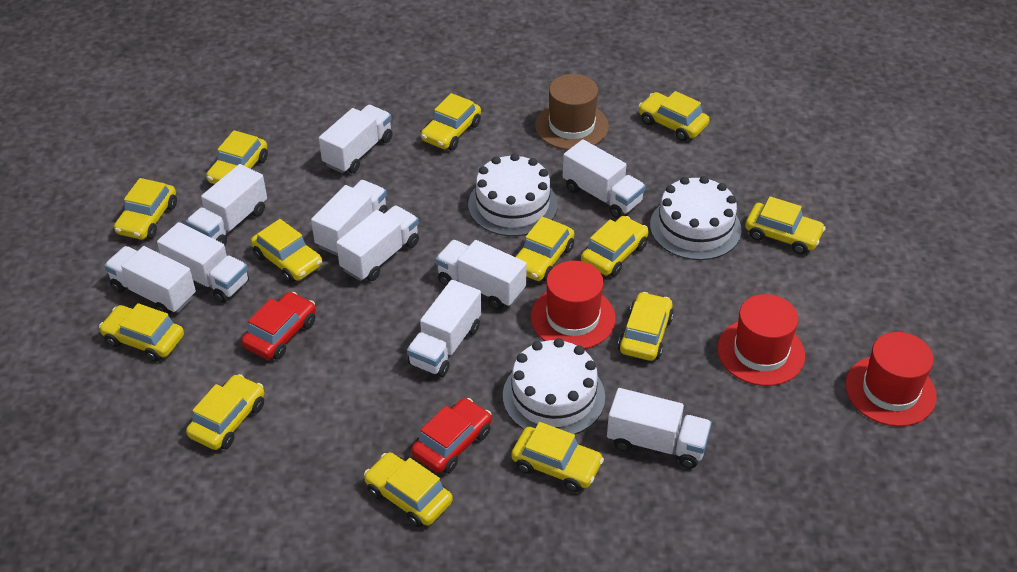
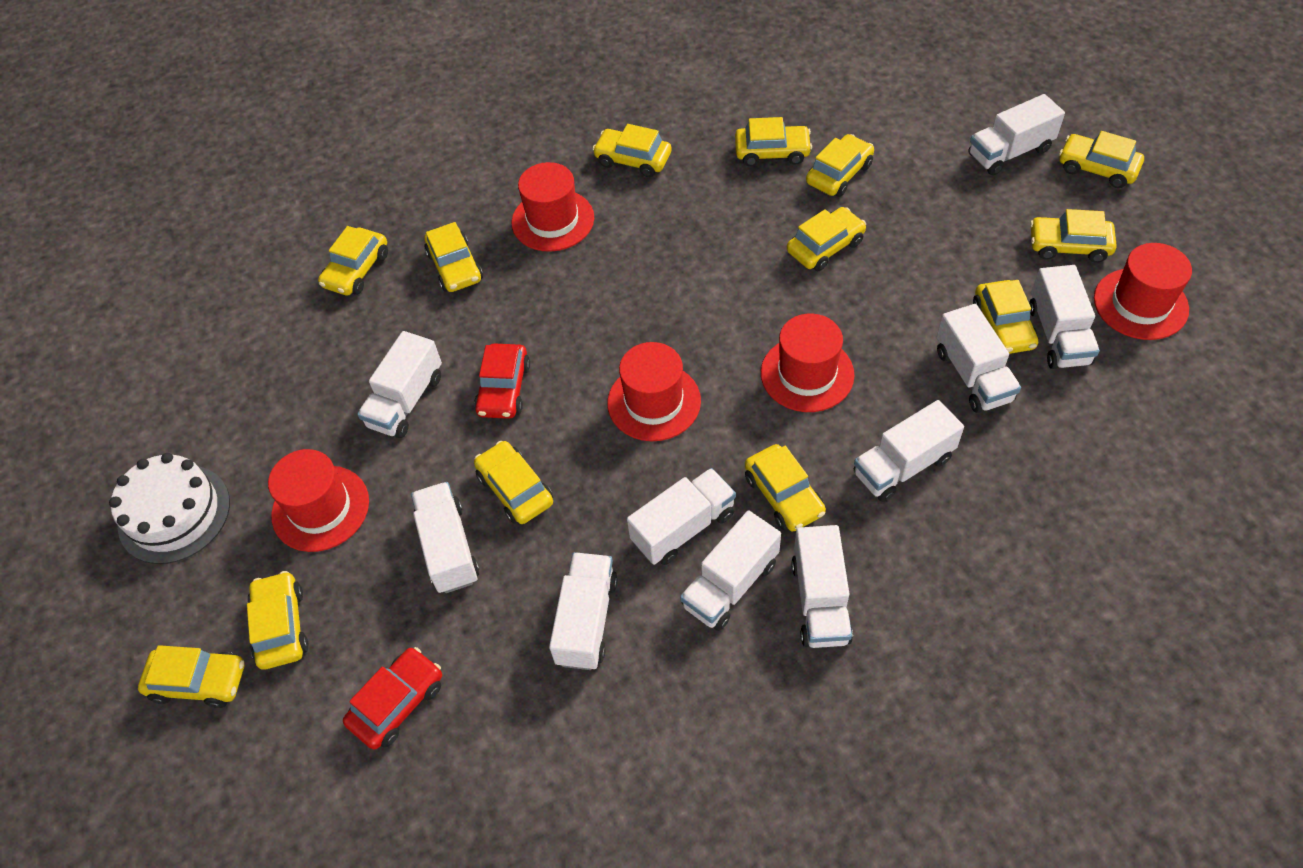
brown hat: 1 -> 0
red hat: 3 -> 5
white cake: 3 -> 1

